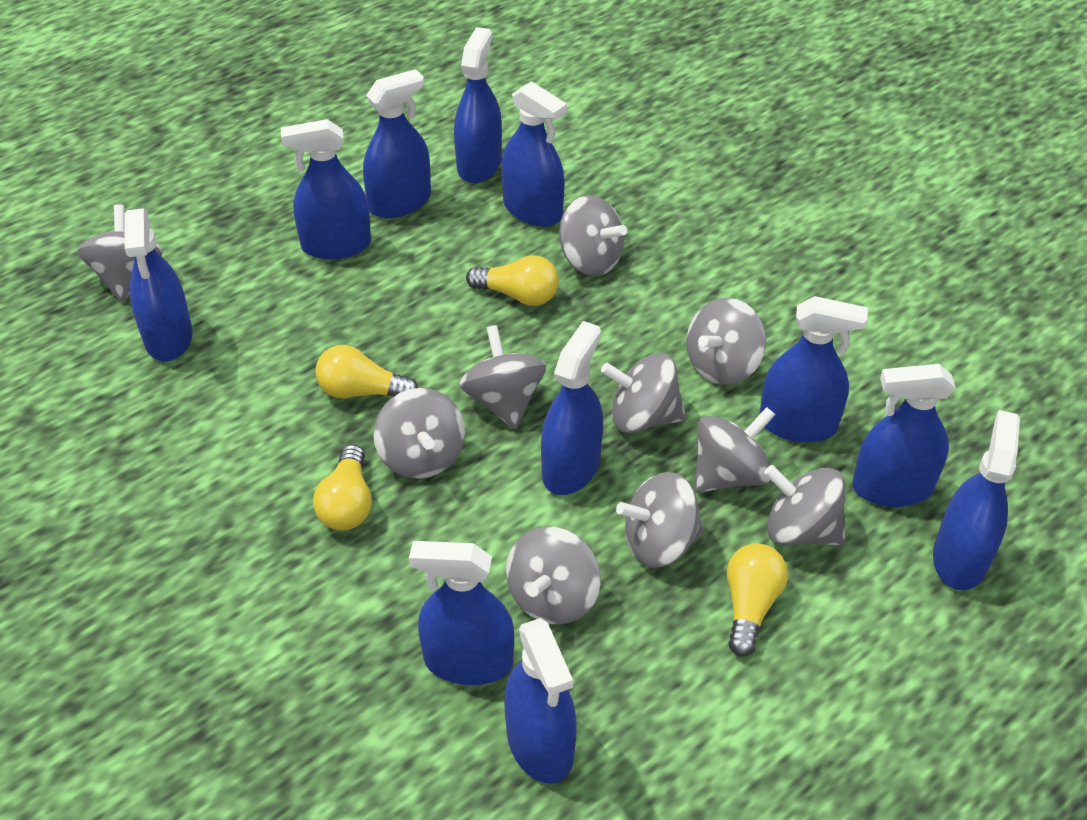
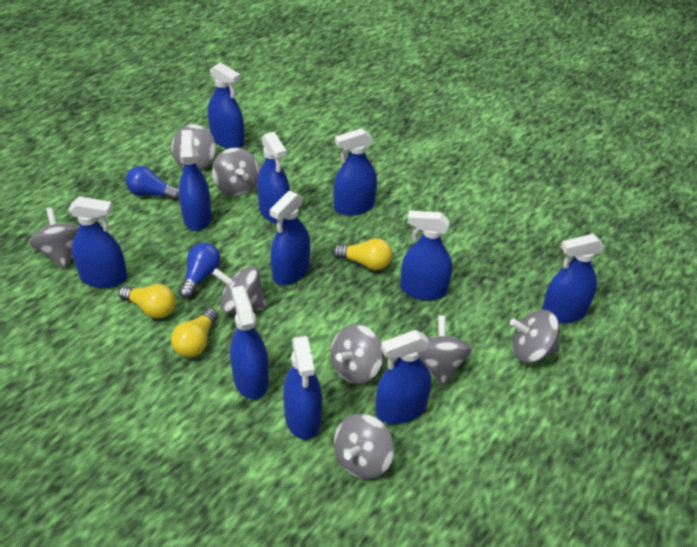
blue light bulb: 0 -> 2
grey spinning top: 10 -> 8
yellow light bulb: 4 -> 3

